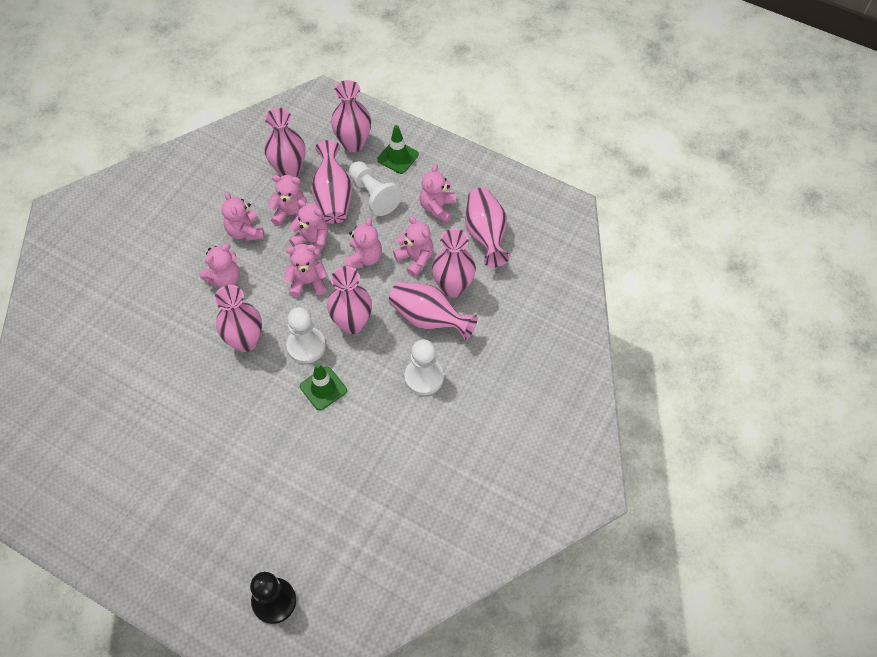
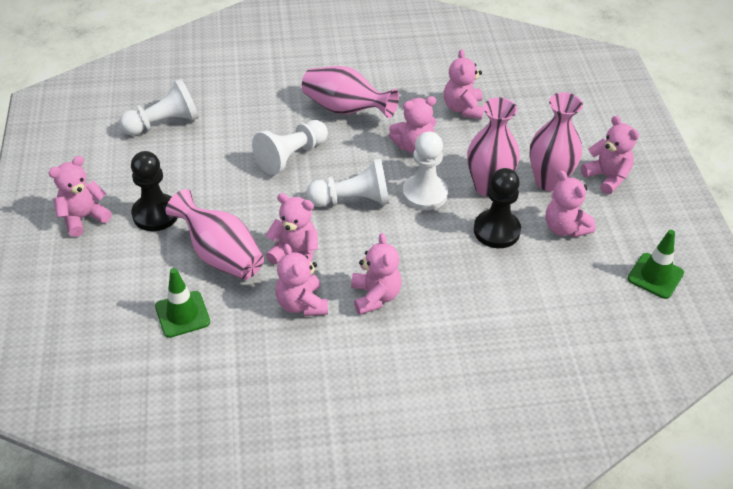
black pawn: 1 -> 2
pink vase: 8 -> 4
white pawn: 3 -> 4

